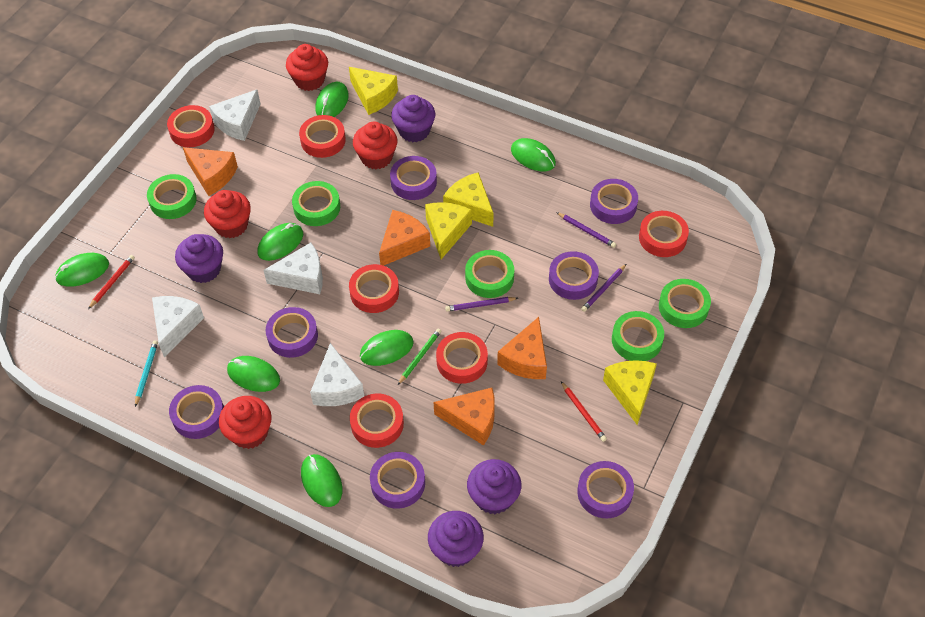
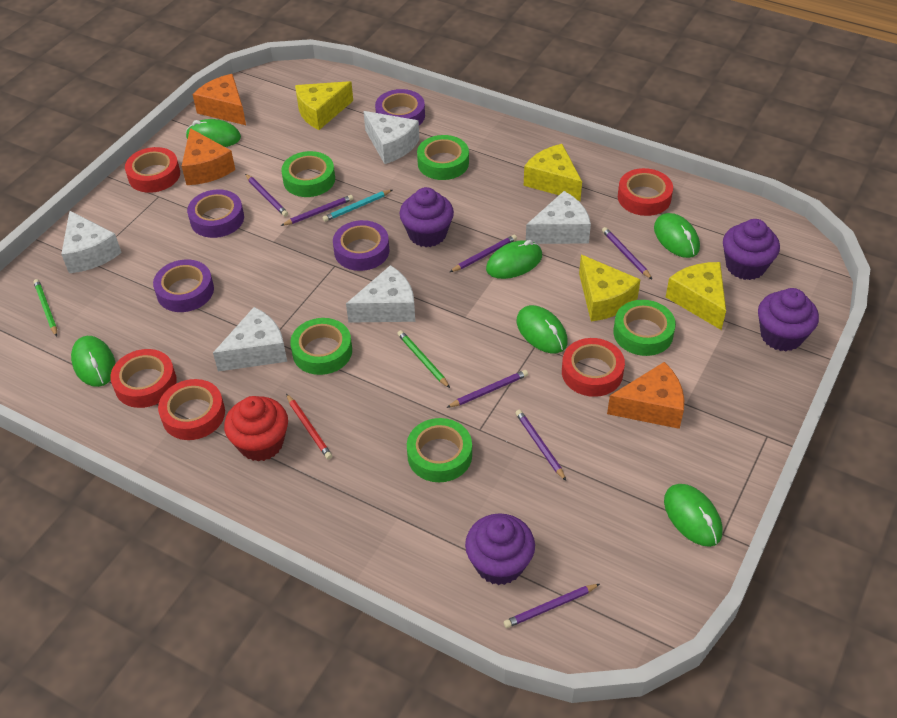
green mouse: 7 -> 6
green pencil: 1 -> 2
orange cheese: 4 -> 3
purple pencil: 3 -> 7
purple tape: 7 -> 4
red cupcake: 4 -> 1
red pencil: 2 -> 1
red tape: 6 -> 5
white cheese: 4 -> 5

